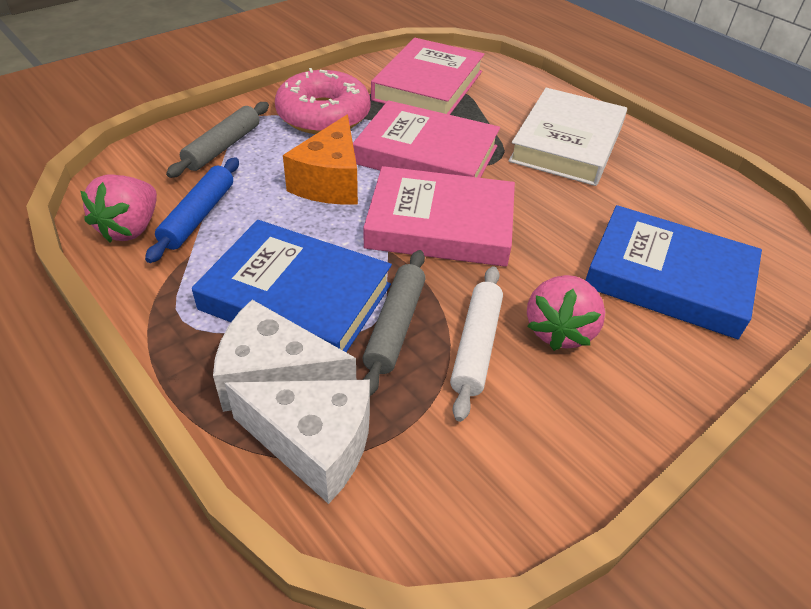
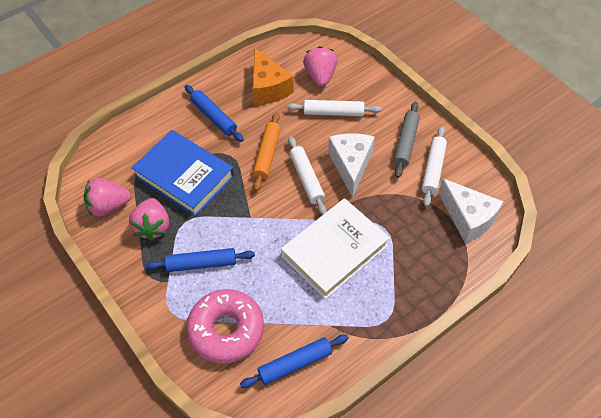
blue book: 2 -> 1
blue rolling pin: 1 -> 3
grey rolling pin: 2 -> 1
orange rolling pin: 0 -> 1
pink book: 3 -> 0
pink strawberry: 2 -> 3
white rolling pin: 1 -> 3

